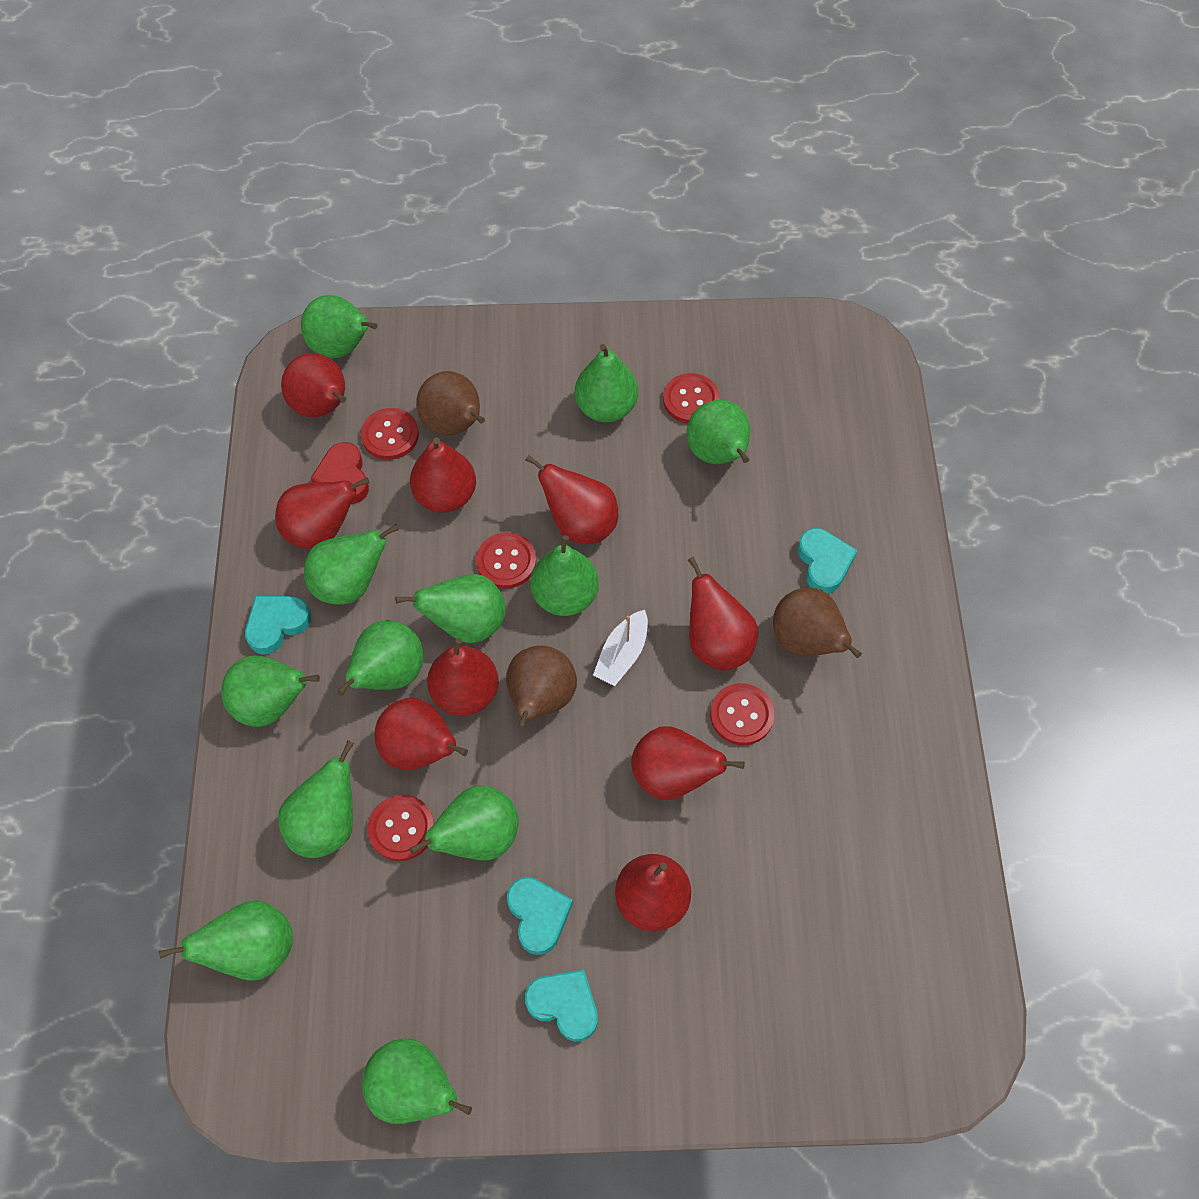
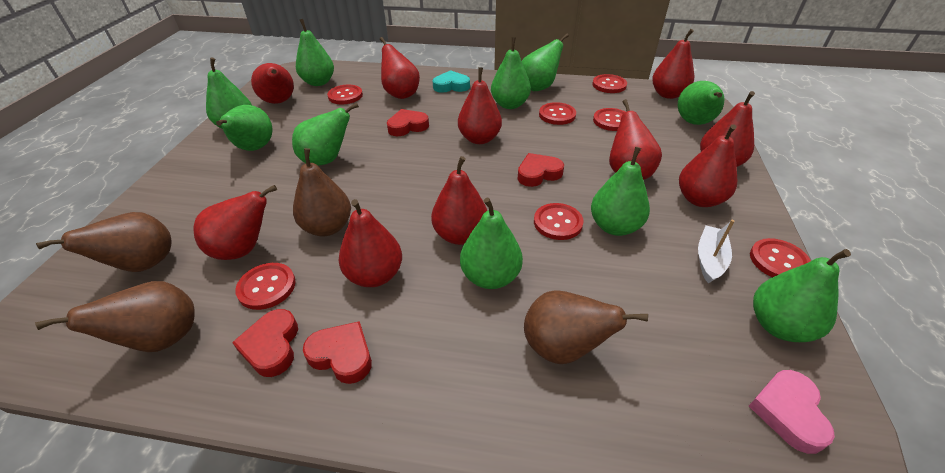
brown pear: 3 -> 4
green pear: 12 -> 10
pink heart: 0 -> 1
red button: 5 -> 7
red heart: 1 -> 4
red pear: 9 -> 10
turquoise heart: 4 -> 1

